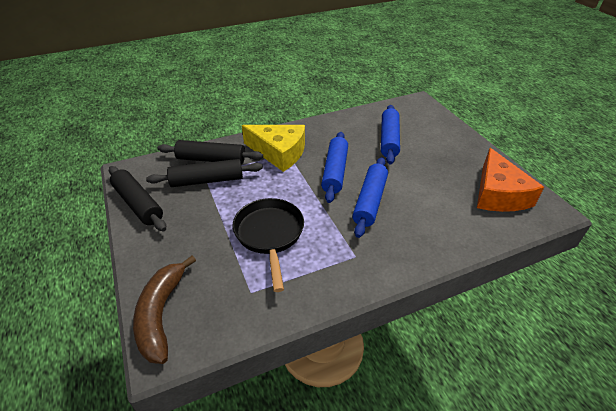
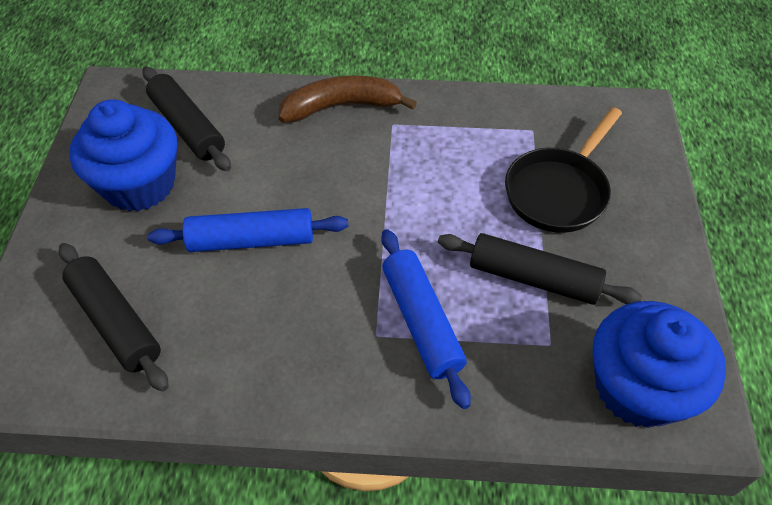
blue cupcake: 0 -> 2
blue rolling pin: 3 -> 2
orange cheese: 1 -> 0
yellow cheese: 1 -> 0

